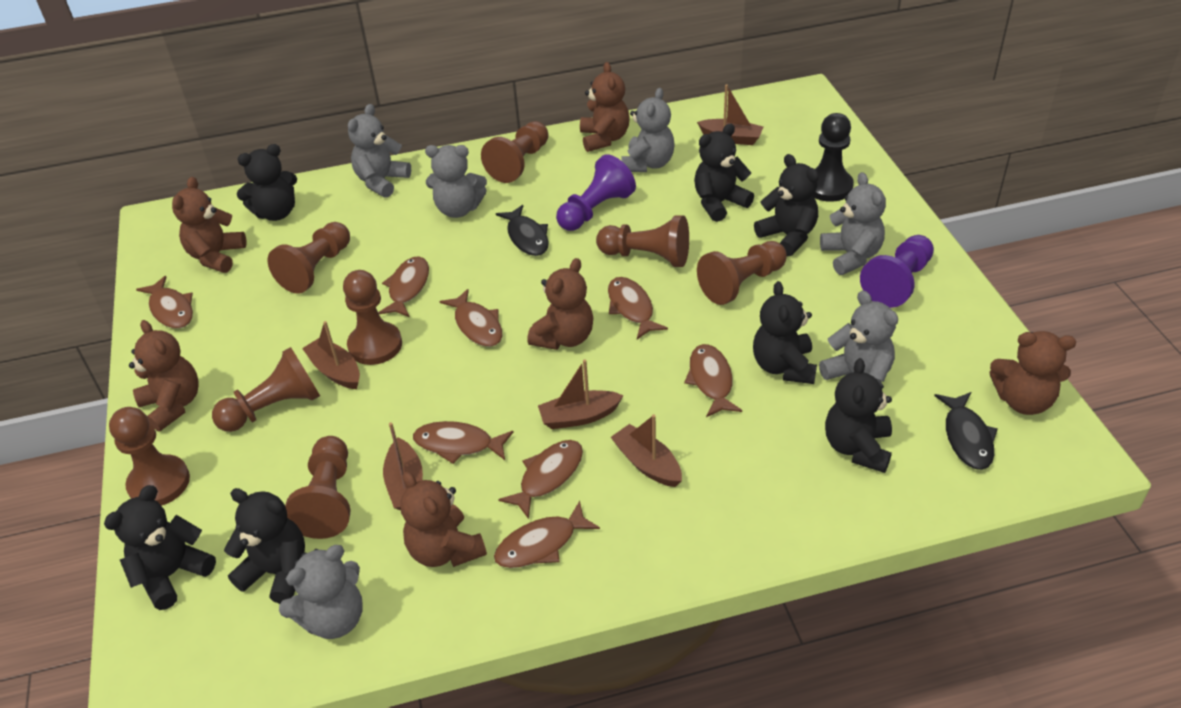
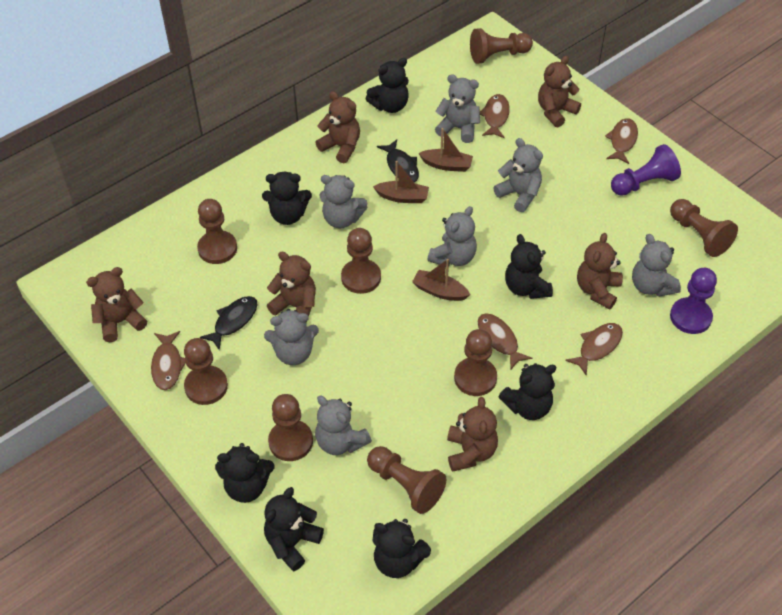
black pawn: 1 -> 0
brown boat: 5 -> 3
brown fish: 8 -> 5
grey teddy bear: 6 -> 7

